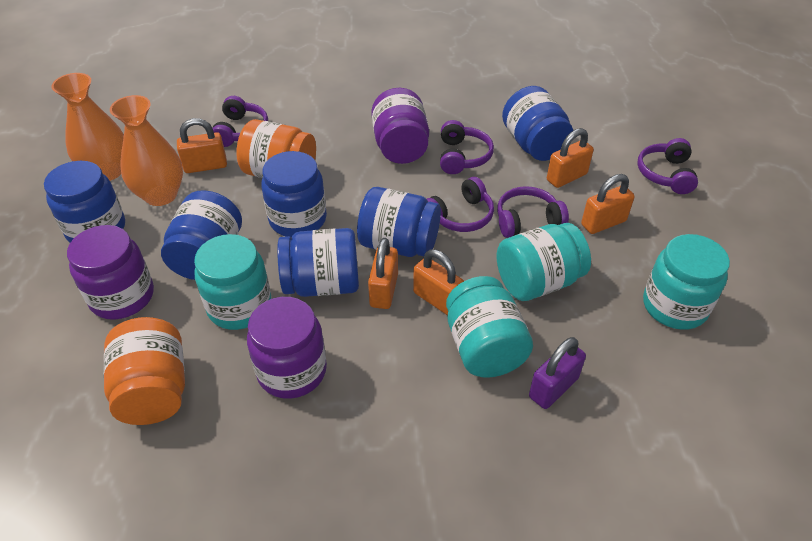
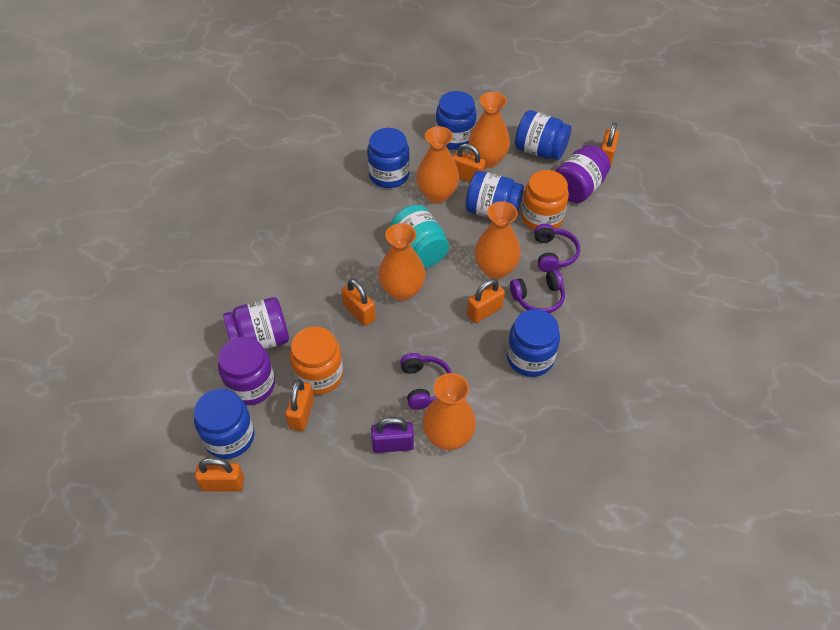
orange padlock: 5 -> 6
orange vase: 2 -> 5
purple headphones: 5 -> 3
turquoise jar: 4 -> 1

